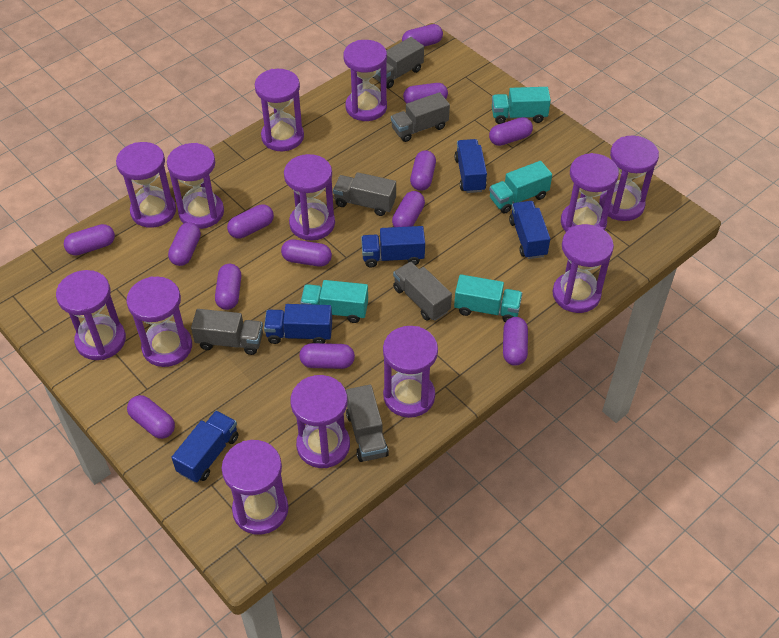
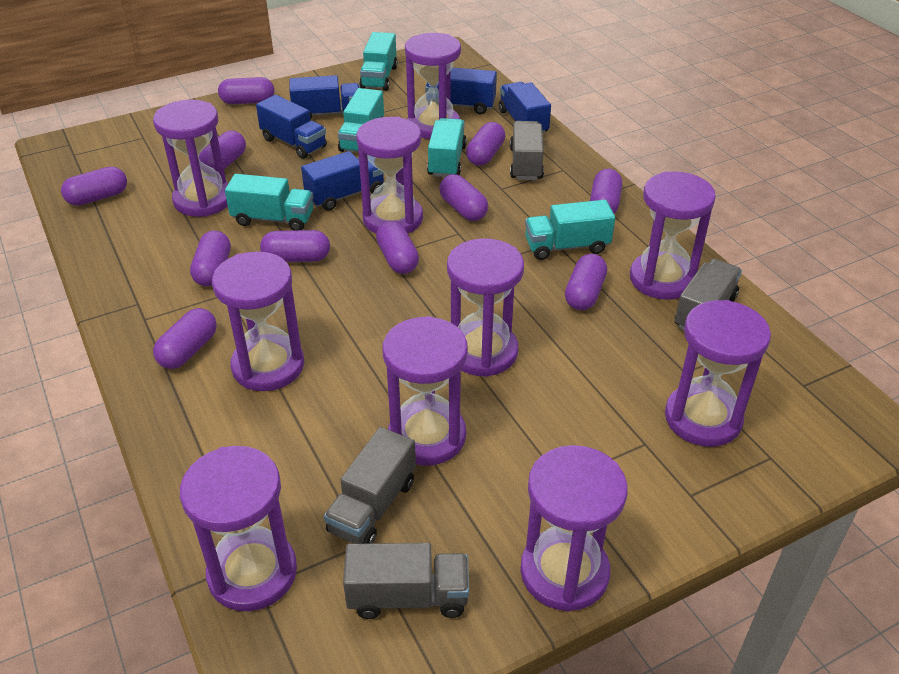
grey truck: 6 -> 4
purple capsule: 13 -> 11
purple hourglass: 13 -> 10
turquoise truck: 4 -> 5

